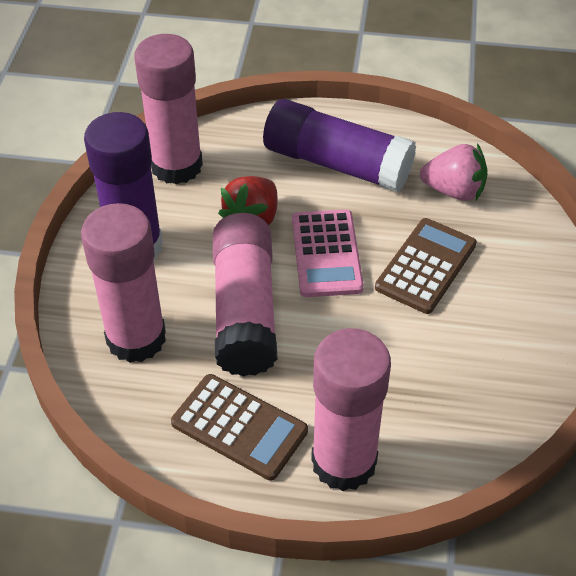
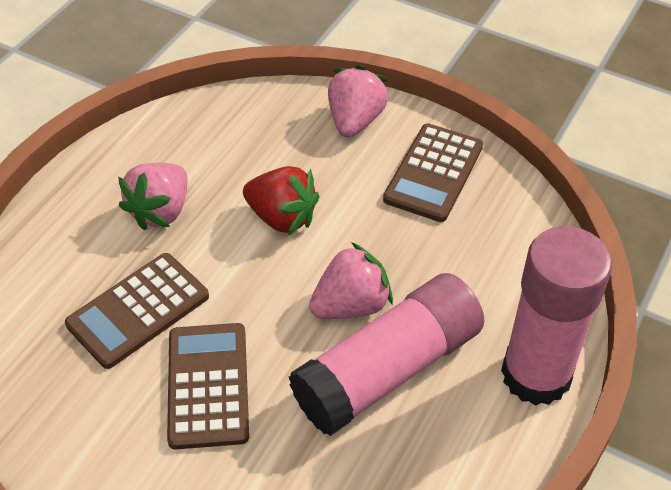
brown calculator: 2 -> 3
pink calculator: 1 -> 0
pink glue stick: 4 -> 2
pink strawberry: 1 -> 3
purple glue stick: 2 -> 0

